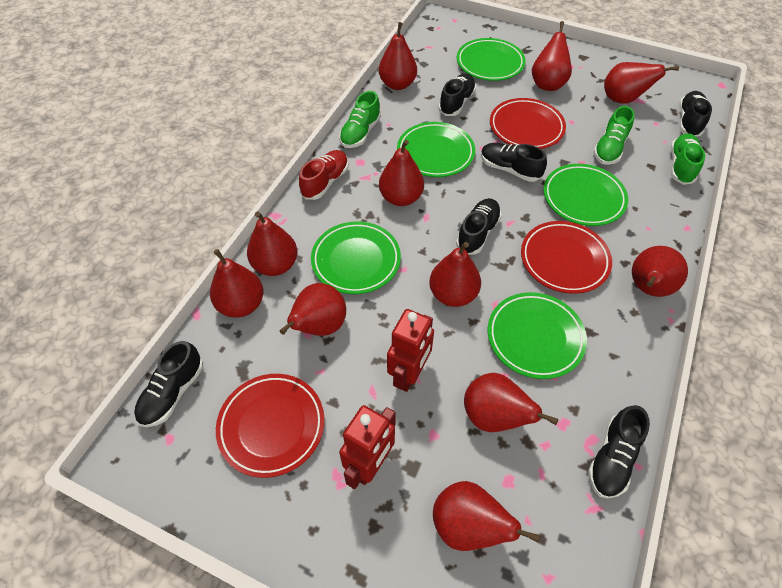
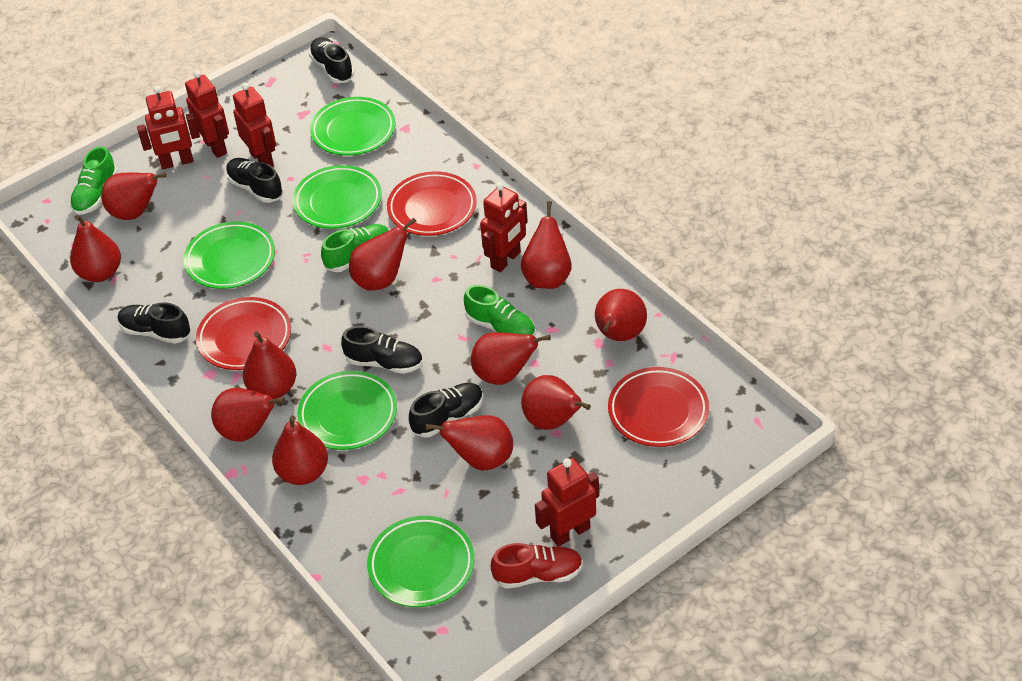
black shoe: 6 -> 5
red robot: 2 -> 5

